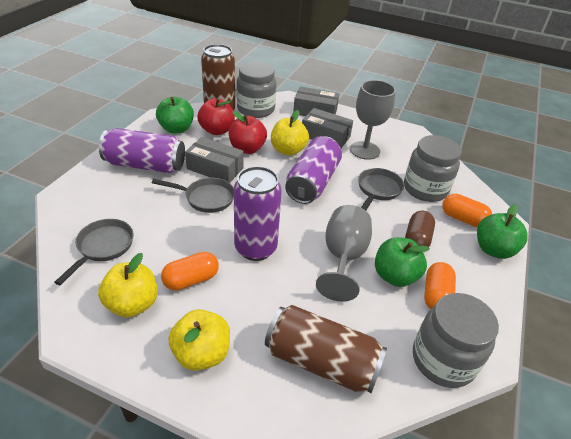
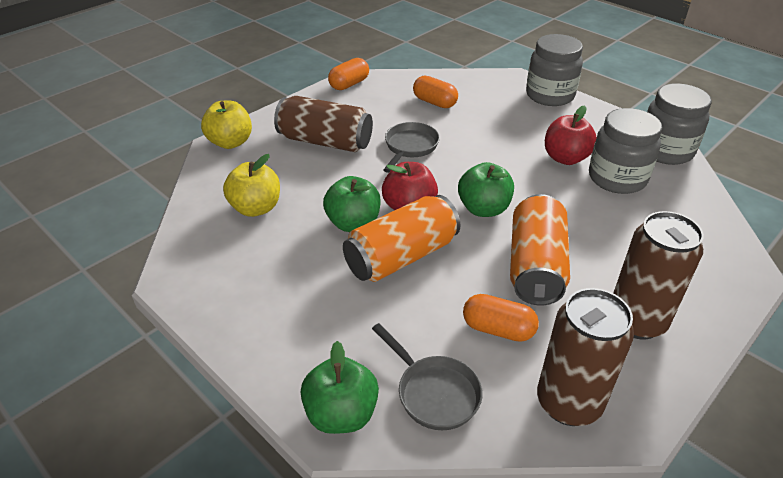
brown can: 2 -> 3
brown capsule: 1 -> 0
grey box: 3 -> 0
grey goblet: 2 -> 0
grey pan: 3 -> 2
orange can: 0 -> 2
purple can: 3 -> 0
yellow apple: 3 -> 2

